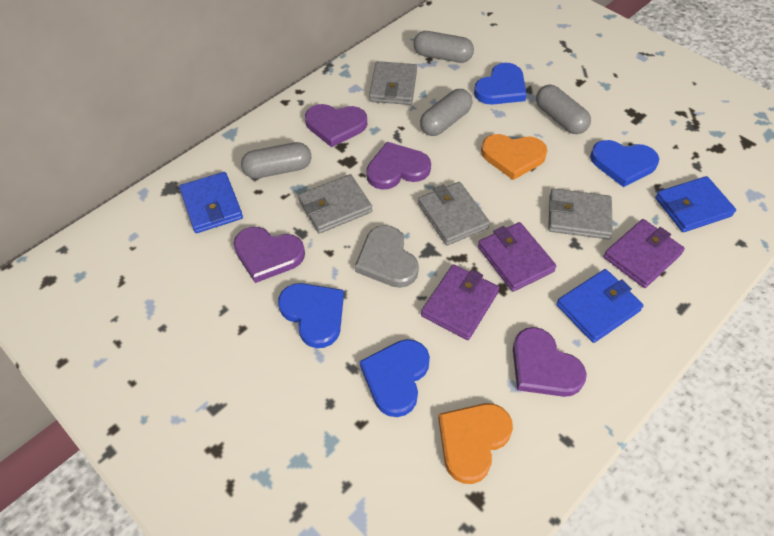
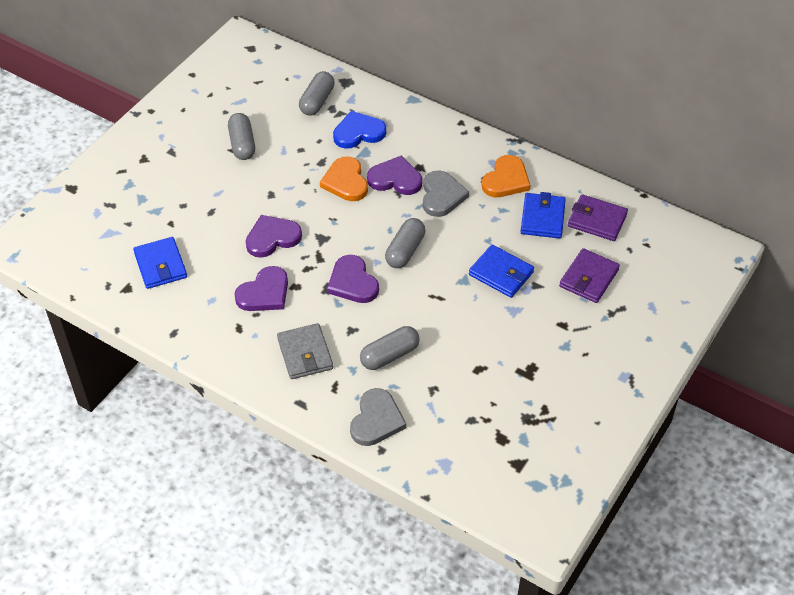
blue heart: 4 -> 1
grey heart: 1 -> 2
grey wallet: 4 -> 1
purple wallet: 3 -> 2

